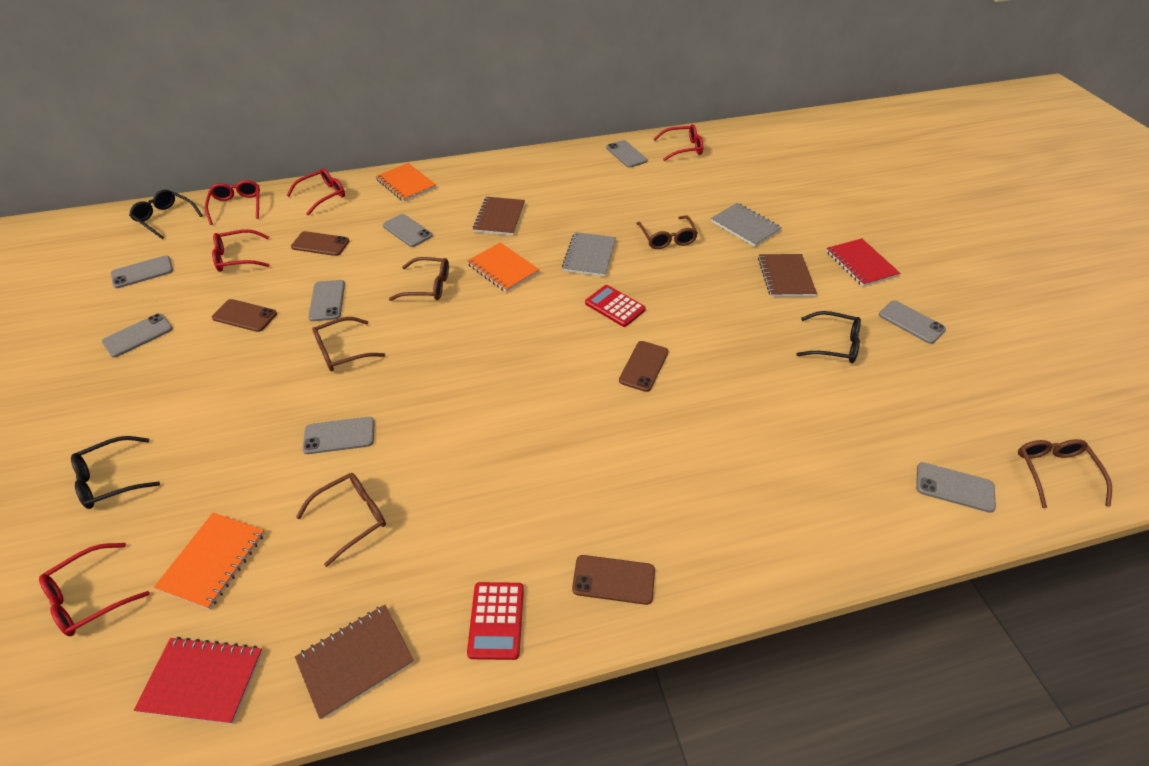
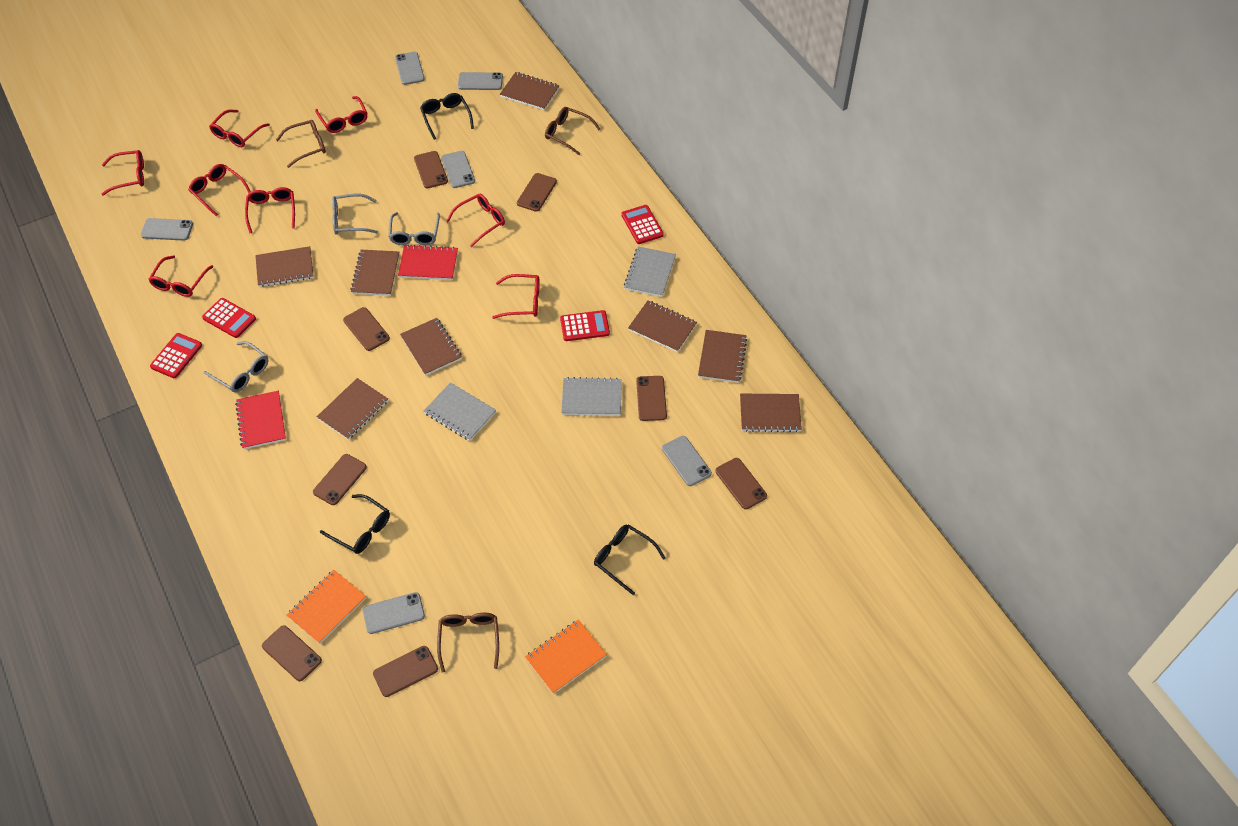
brown glasses: 5 -> 3
brown notebook: 3 -> 8
brown phone: 4 -> 8
grey glasses: 0 -> 3
grey notebook: 2 -> 3
grey phone: 8 -> 6
orange notebook: 3 -> 2
red calculator: 2 -> 4
red glasses: 5 -> 8

